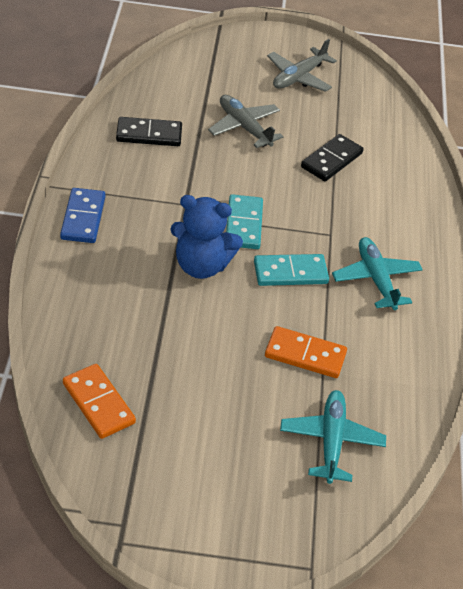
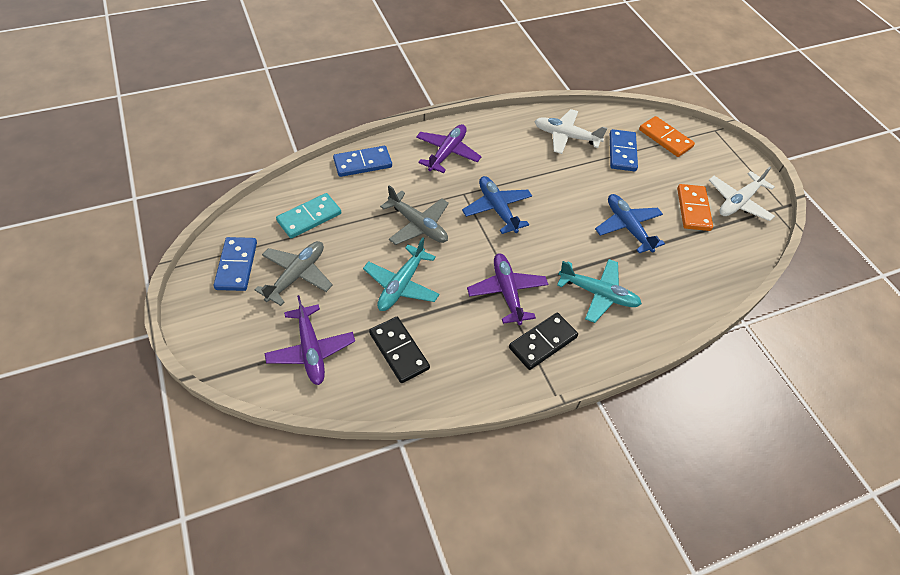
blue domino: 1 -> 3
blue plane: 0 -> 2
blue teddy bear: 1 -> 0
purple plane: 0 -> 3
turquoise domino: 2 -> 1
white plane: 0 -> 2

